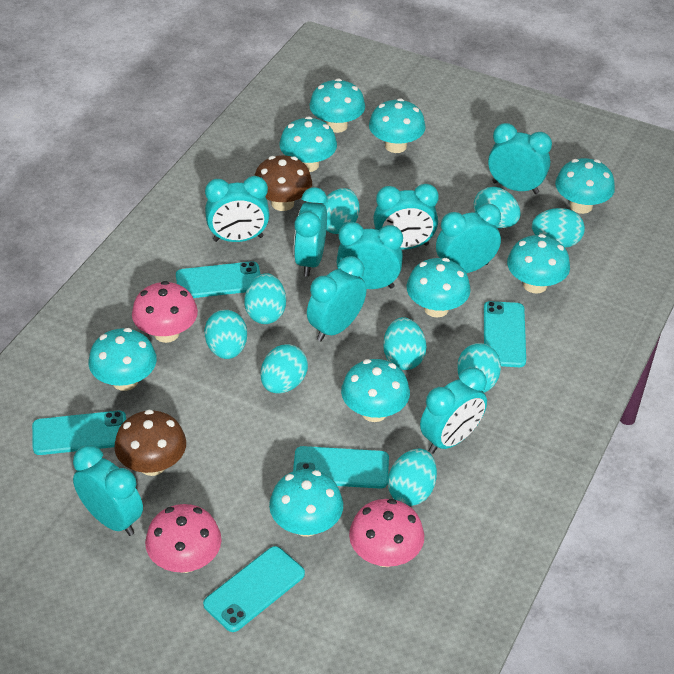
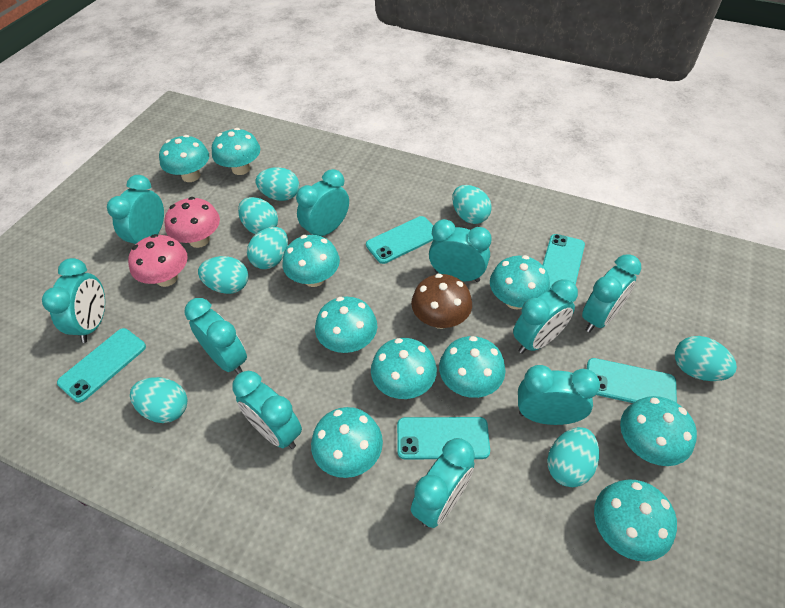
brown mushroom: 2 -> 1
pink mushroom: 3 -> 2
turquoise clock: 9 -> 10
turquoise egg: 9 -> 8
turquoise mushroom: 9 -> 10

